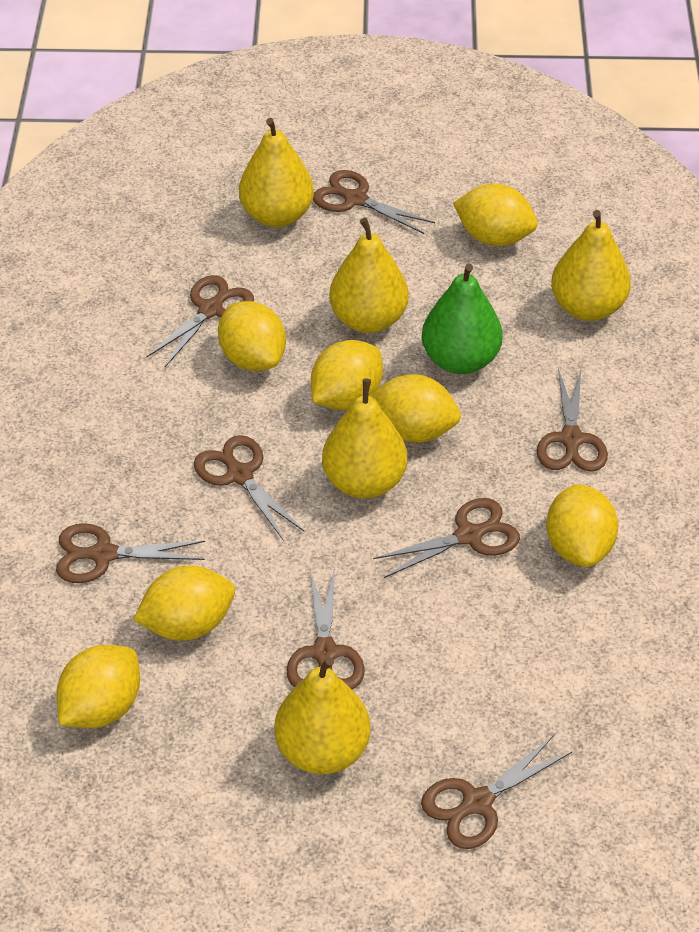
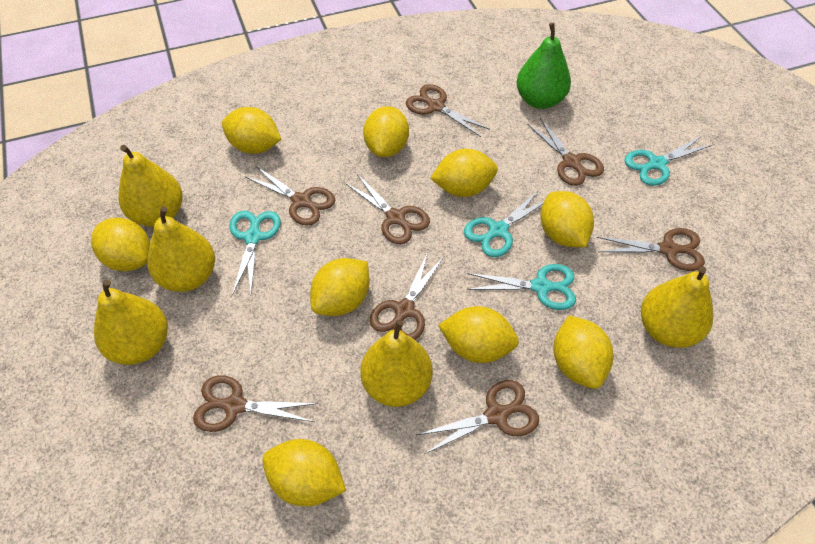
turquoise scissors: 0 -> 4
yellow lemon: 7 -> 9

